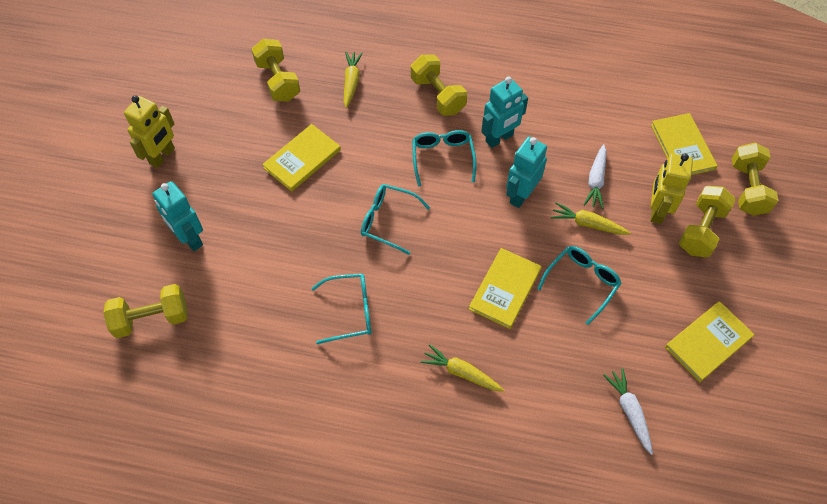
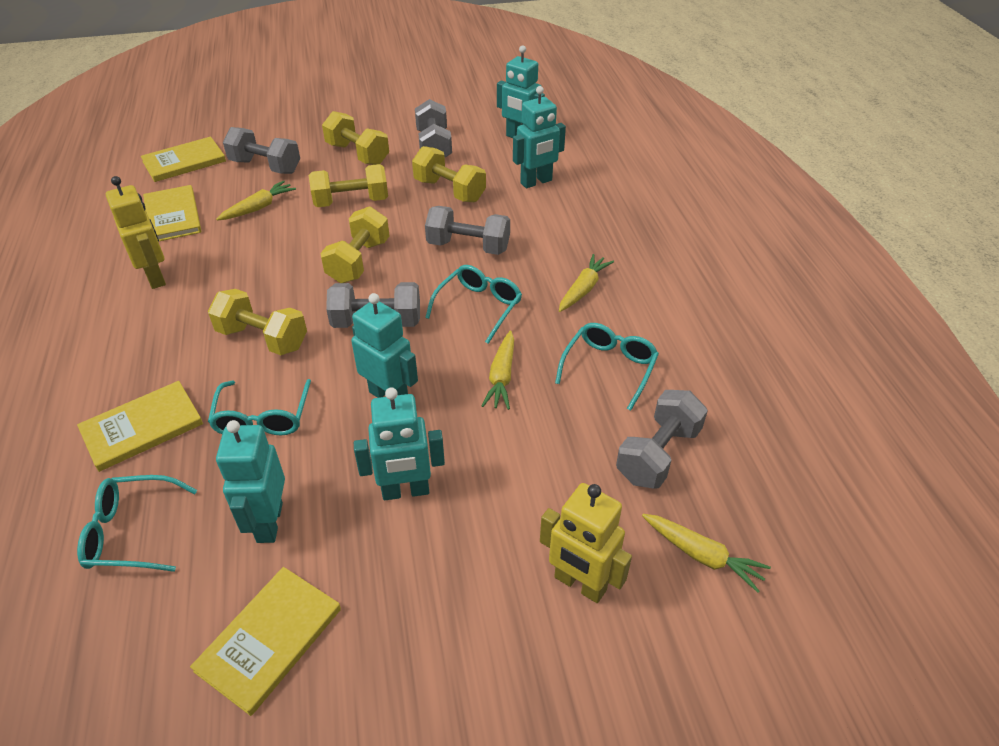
grey dumbbell: 0 -> 5
turquoise robot: 3 -> 5
white carrot: 2 -> 0
yellow carrot: 3 -> 4

